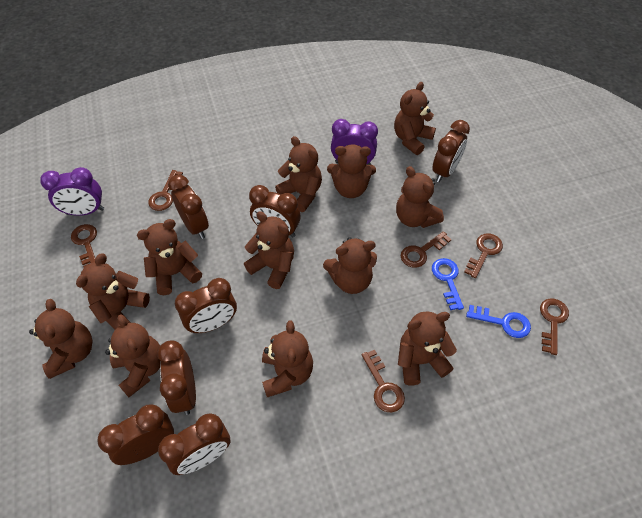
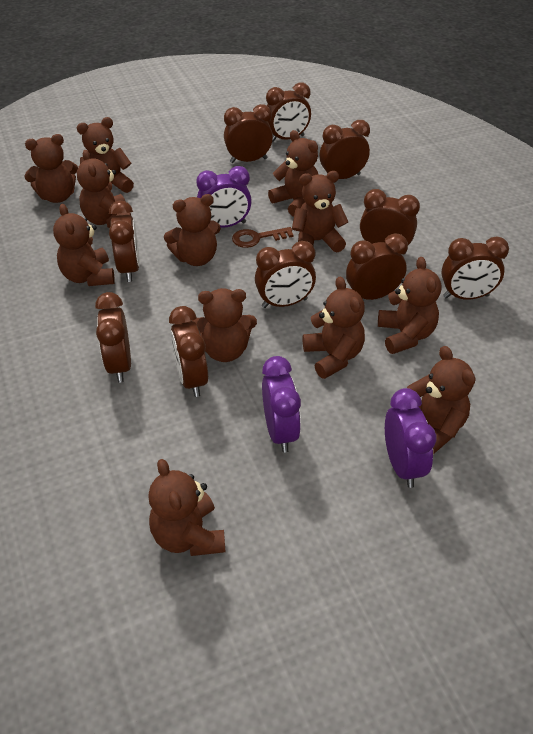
blue key: 2 -> 0
brown clock: 7 -> 10
brown key: 6 -> 1
purple clock: 2 -> 3

